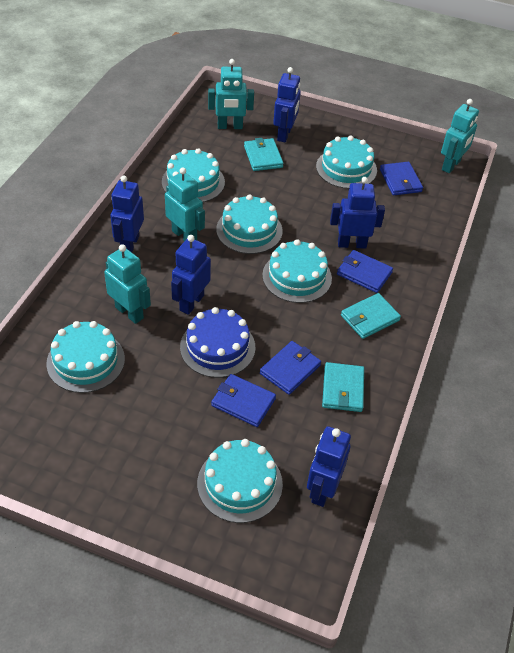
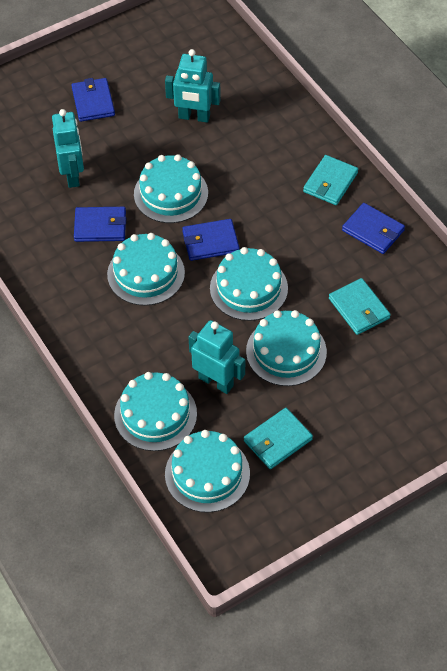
blue cake: 1 -> 0
blue robot: 5 -> 0
turquoise robot: 4 -> 3

